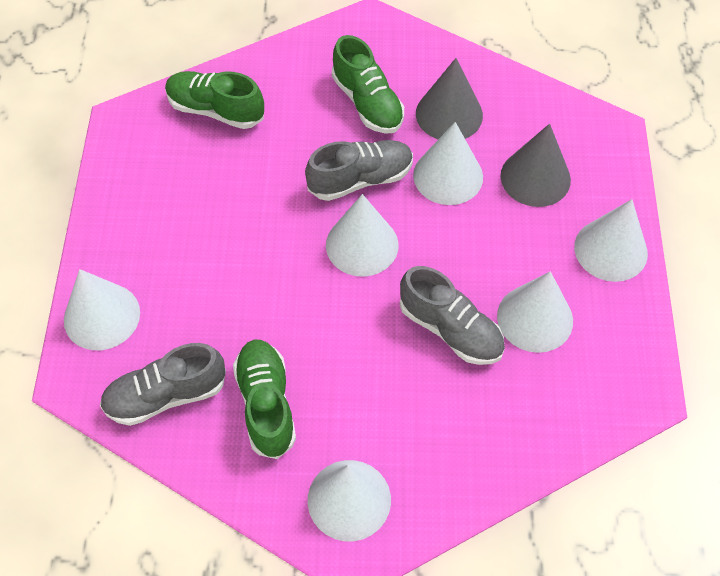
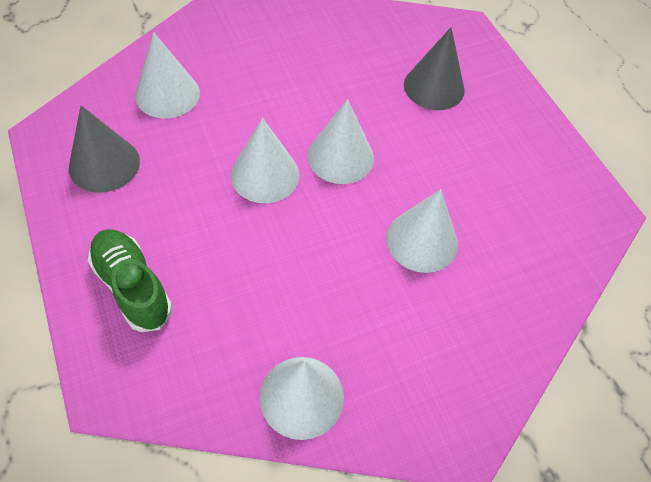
green shoe: 3 -> 1
grey shoe: 3 -> 0
white cone: 6 -> 5

